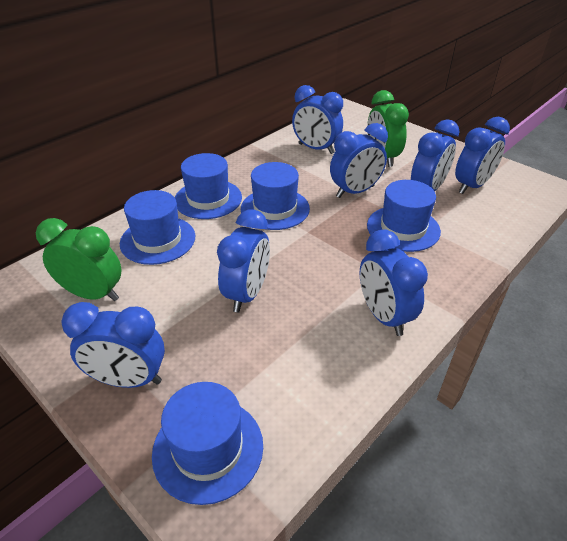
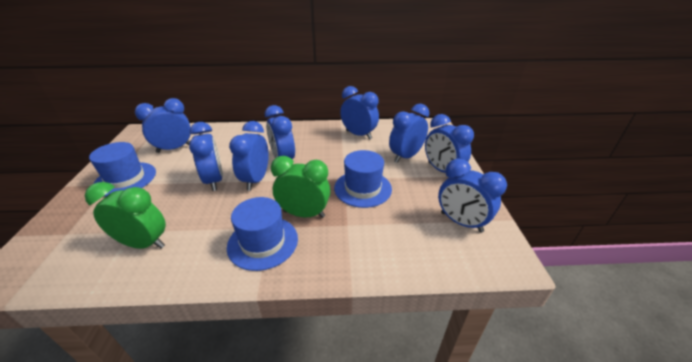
blue clock: 7 -> 8
blue hat: 5 -> 3

